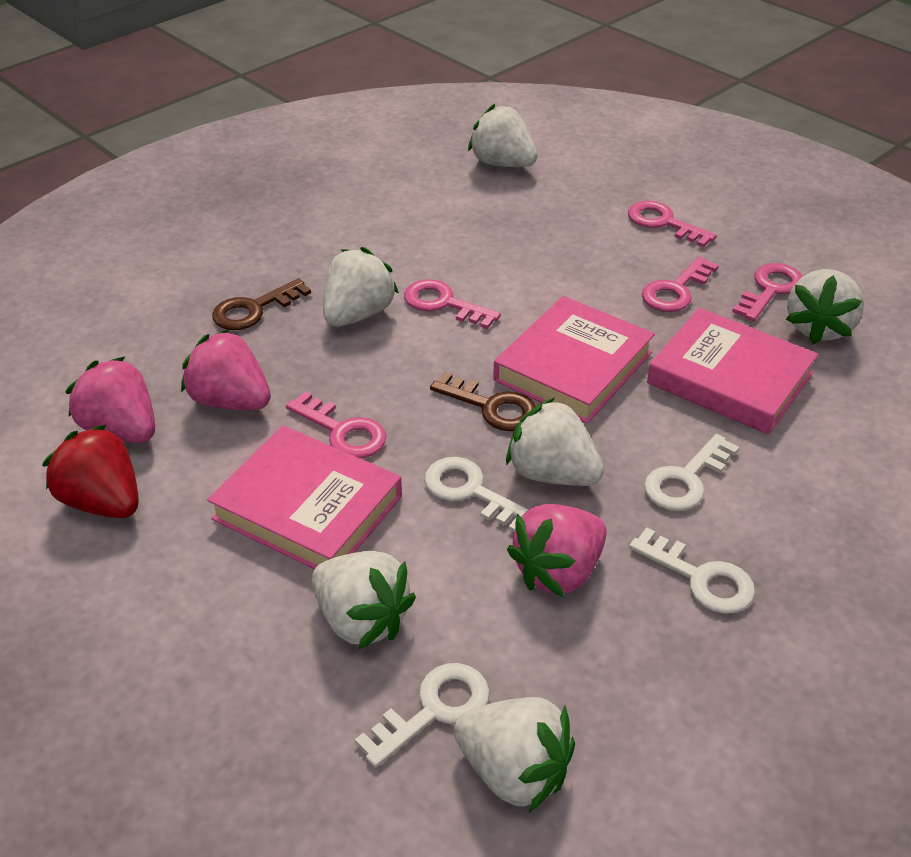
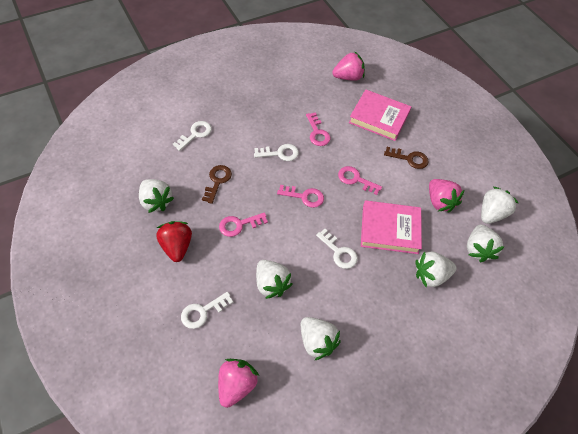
pink book: 3 -> 2
pink key: 5 -> 4

